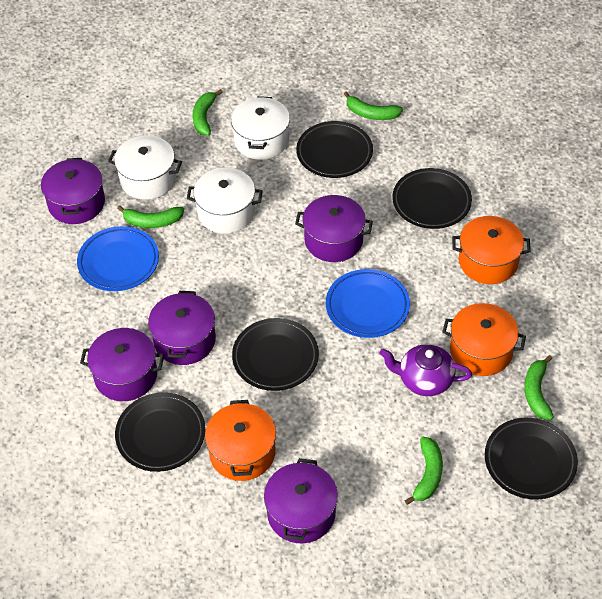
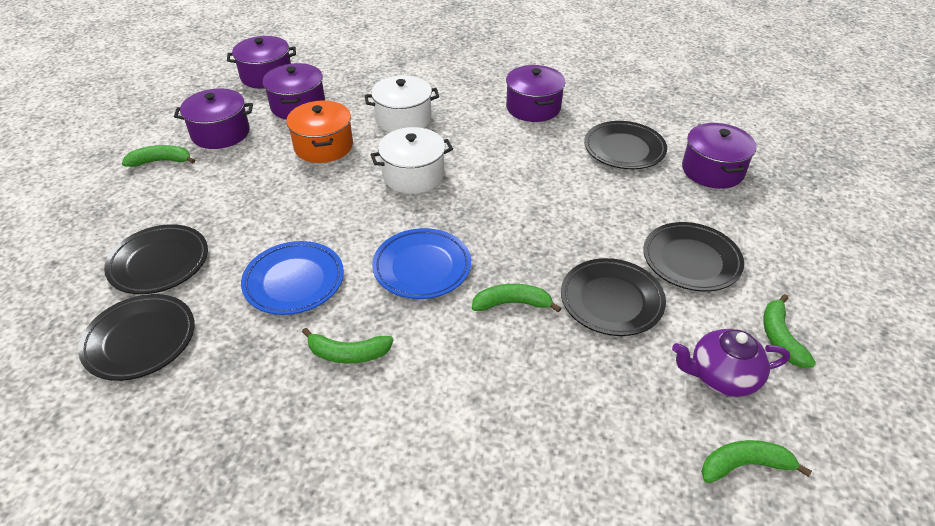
orange pot: 3 -> 1
white pot: 3 -> 2

